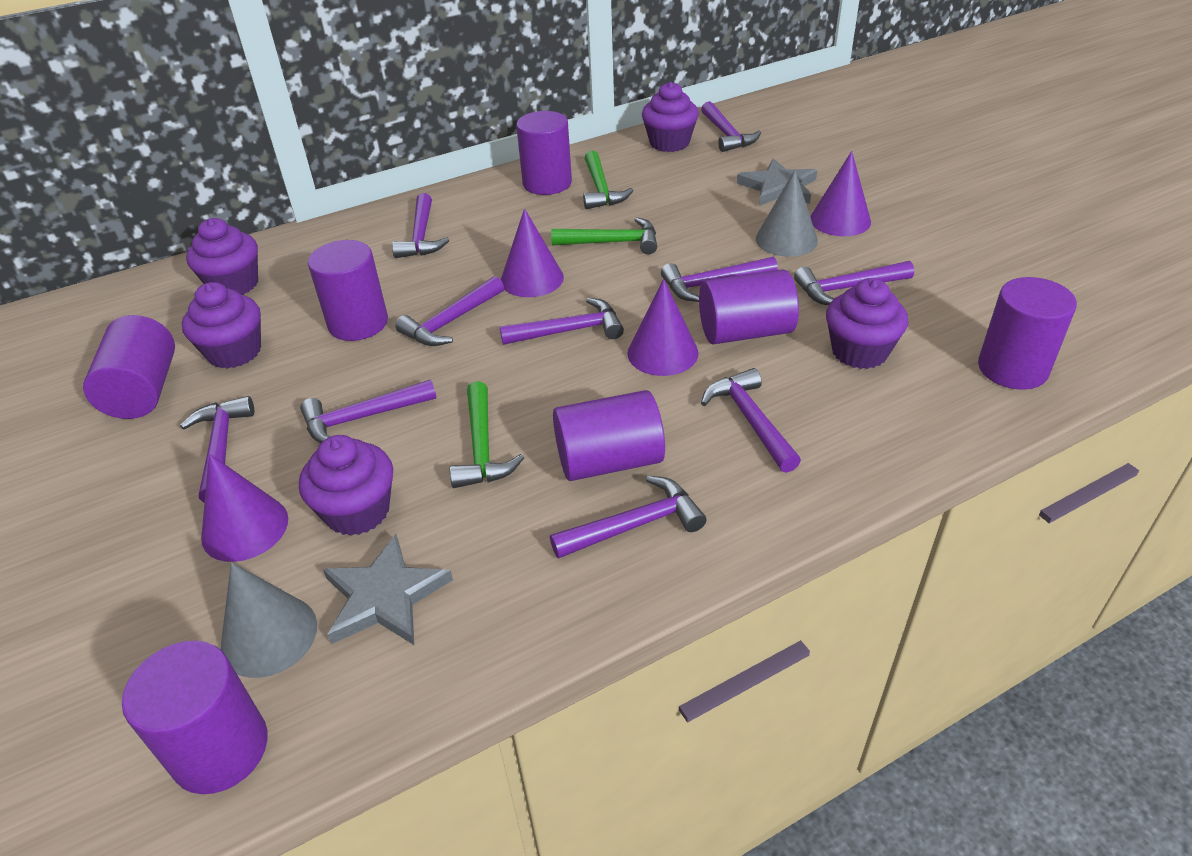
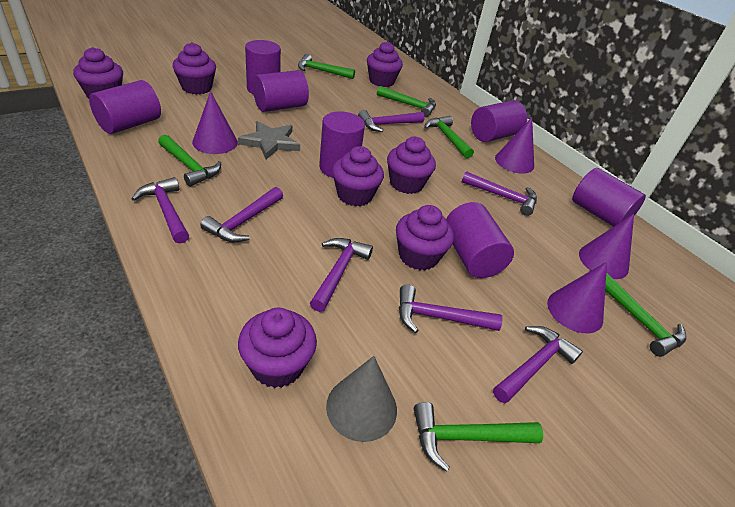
green hammer: 3 -> 6
grey cone: 2 -> 1
grey star: 2 -> 1
purple cupcake: 5 -> 7
purple hammer: 10 -> 7

